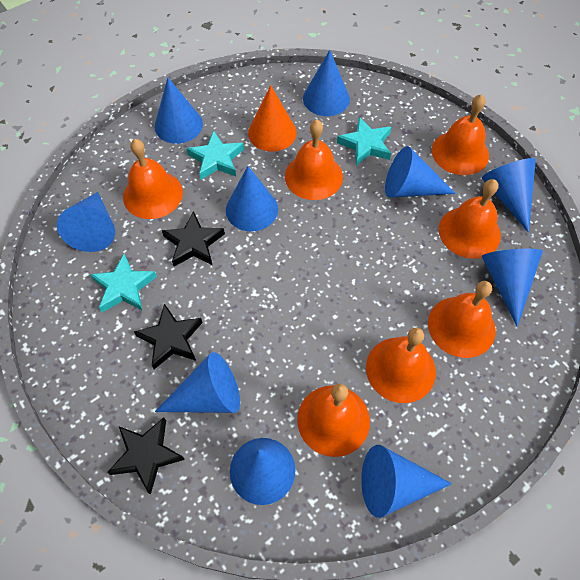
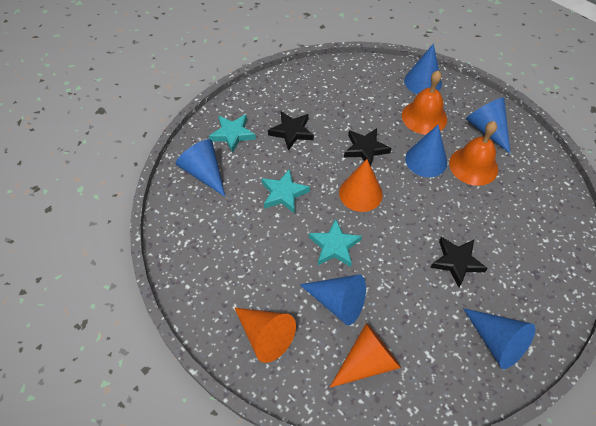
blue cone: 10 -> 6
orange bell: 7 -> 2
orange cone: 1 -> 3

